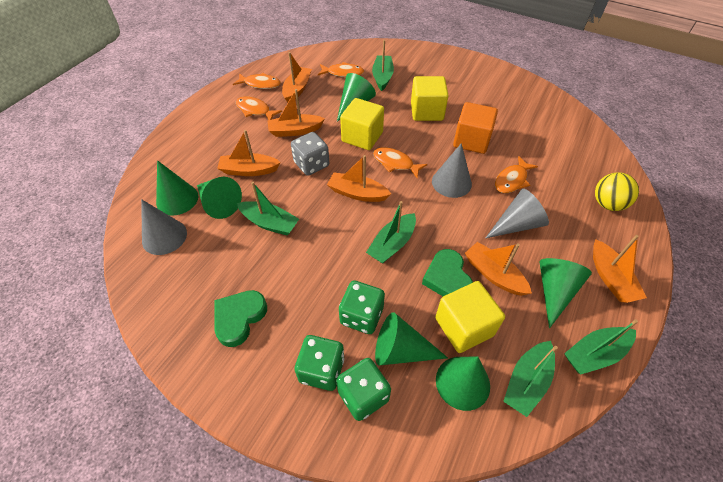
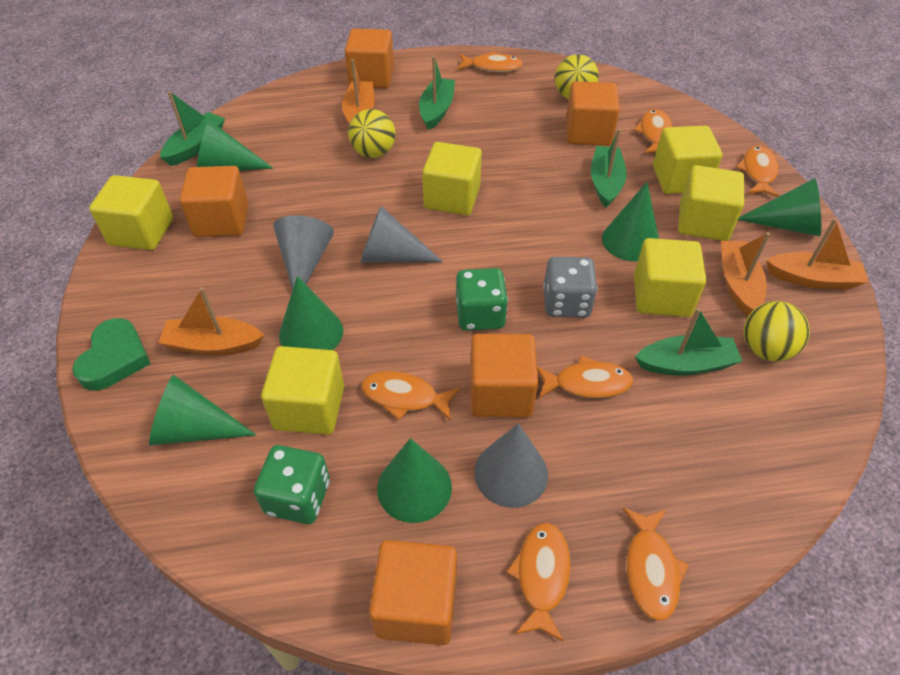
green boat: 5 -> 4
green dice: 3 -> 2
green heart: 2 -> 1
orange boat: 6 -> 4
orange cube: 1 -> 5
orange fish: 5 -> 7
yellow ball: 1 -> 3
yellow cube: 3 -> 6

